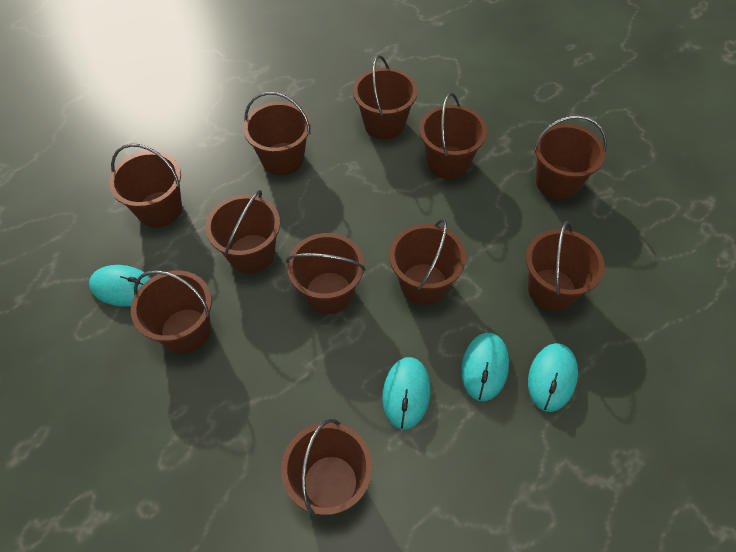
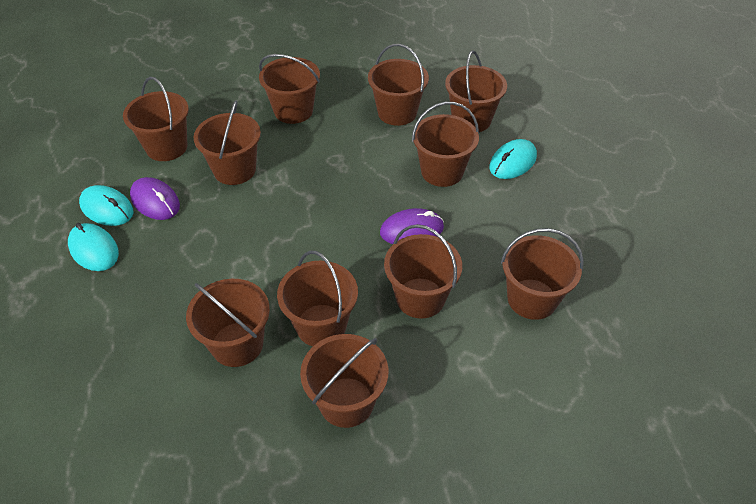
purple mouse: 0 -> 2
turquoise mouse: 4 -> 3

